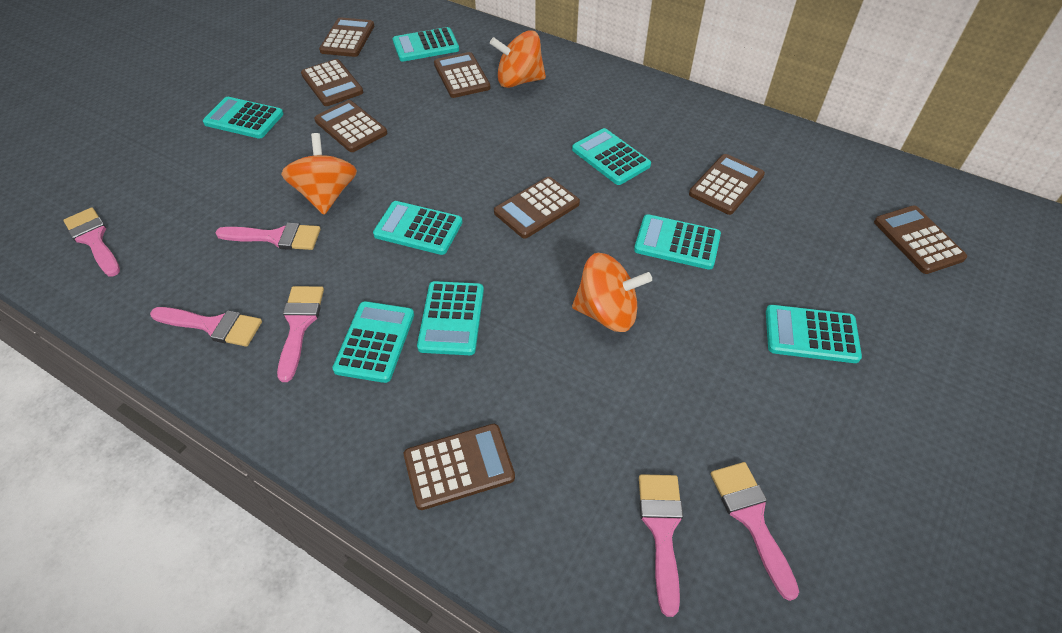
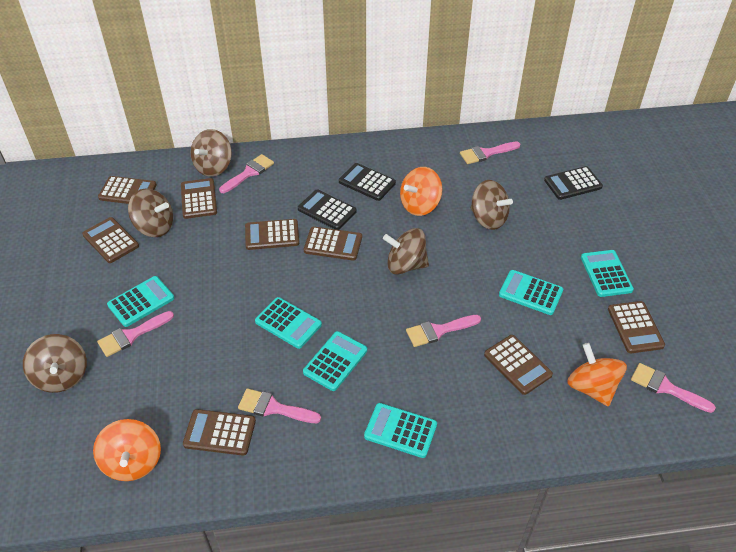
black calculator: 0 -> 3
brown spinning top: 0 -> 5
turquoise calculator: 8 -> 6

